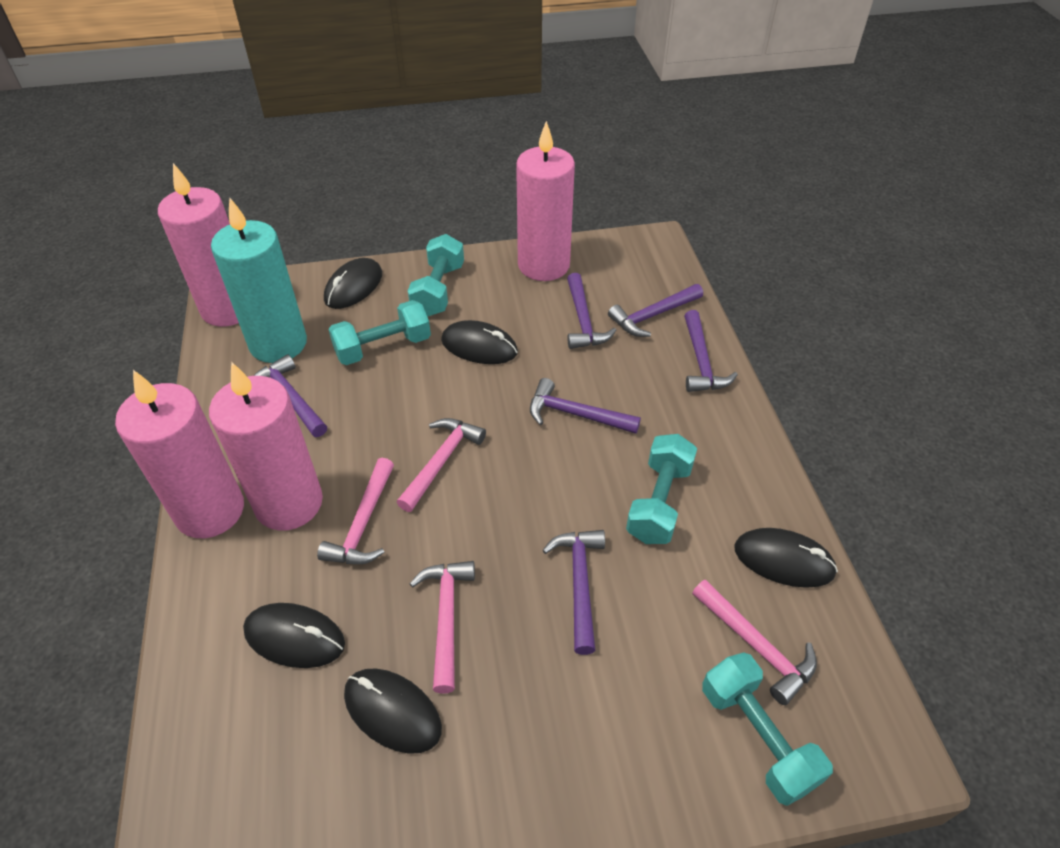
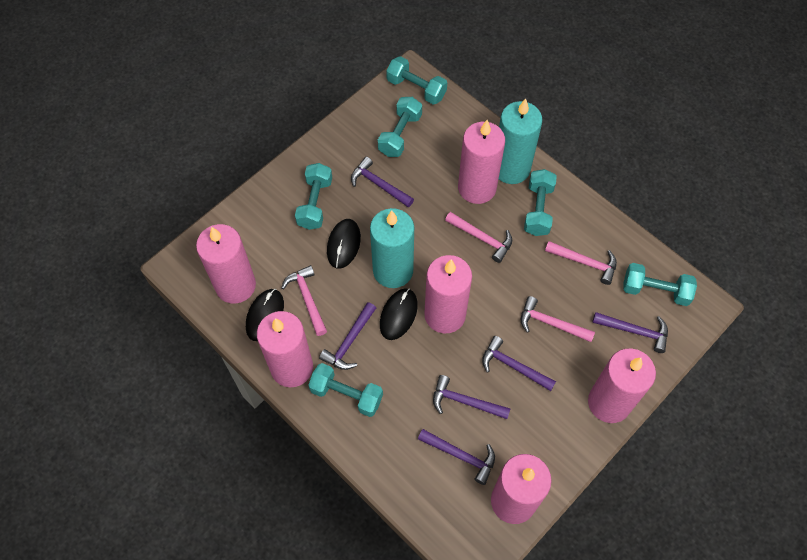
black mouse: 5 -> 3
pink candle: 4 -> 6
turquoise candle: 1 -> 2
turquoise dumbbell: 4 -> 6

